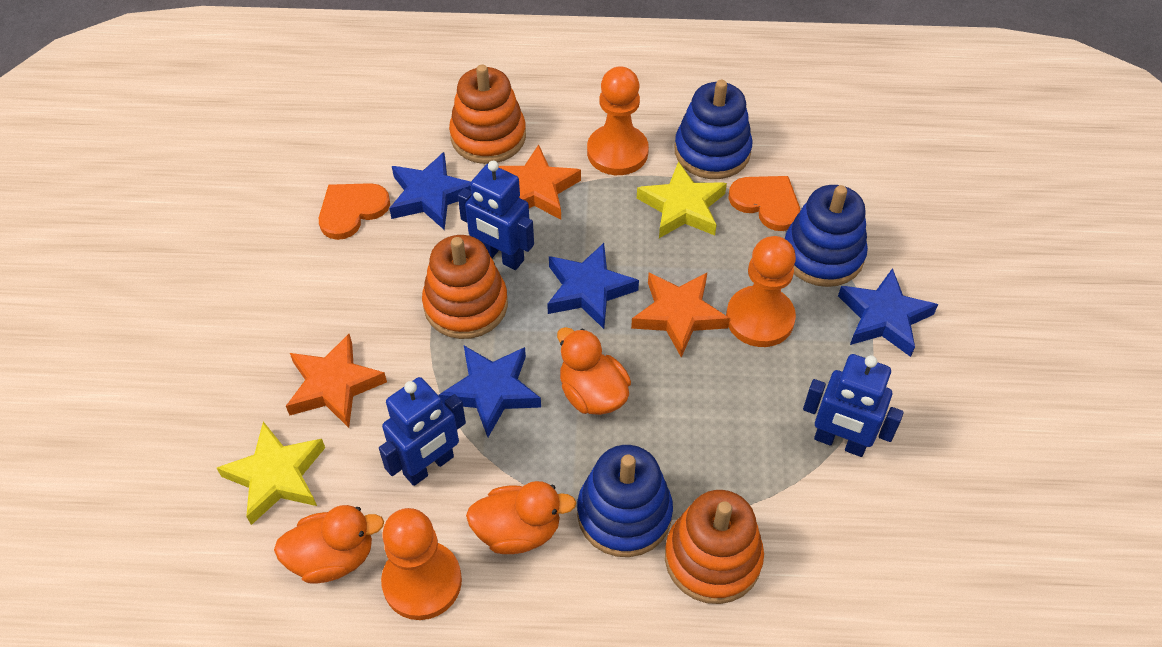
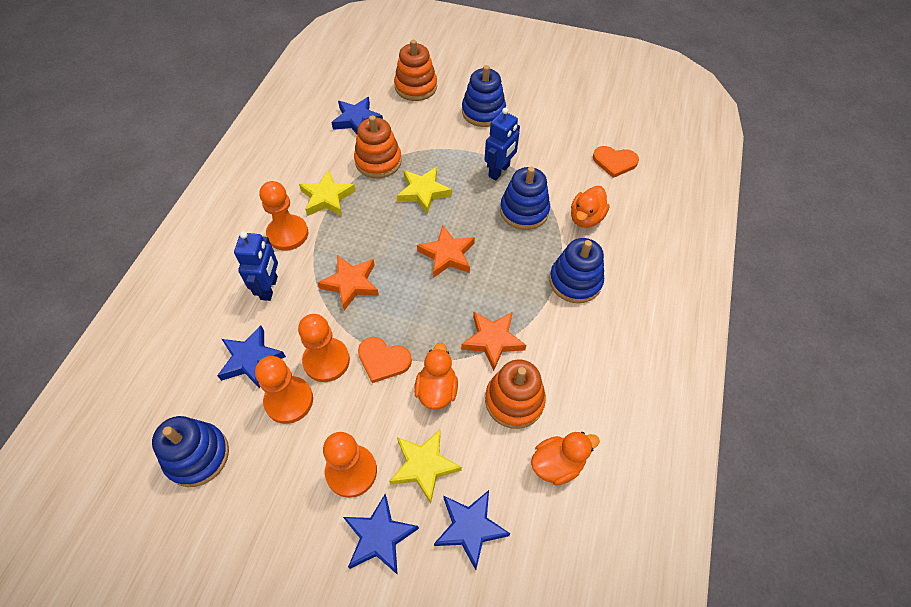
blue robot: 3 -> 2
blue stacking toy: 3 -> 4
orange pawn: 3 -> 4
yellow star: 2 -> 3

